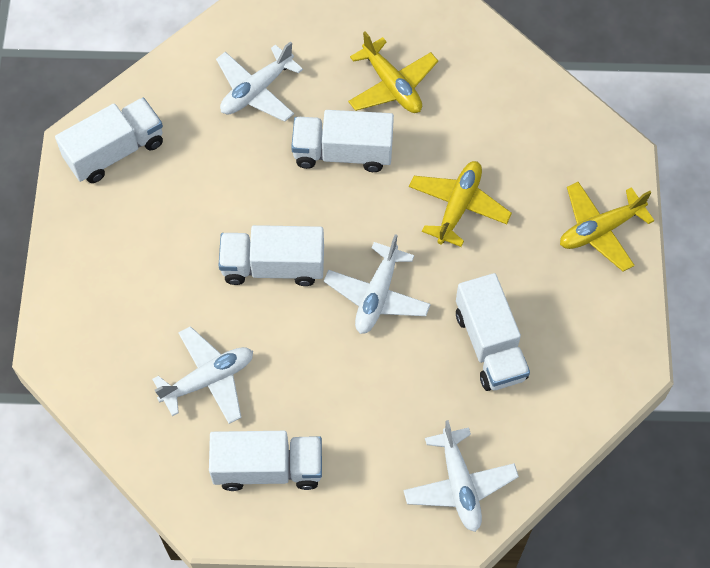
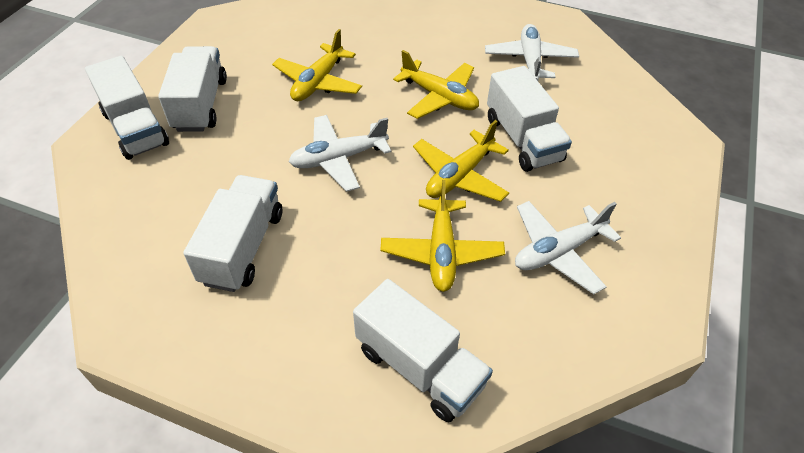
white plane: 4 -> 3
yellow plane: 3 -> 4

